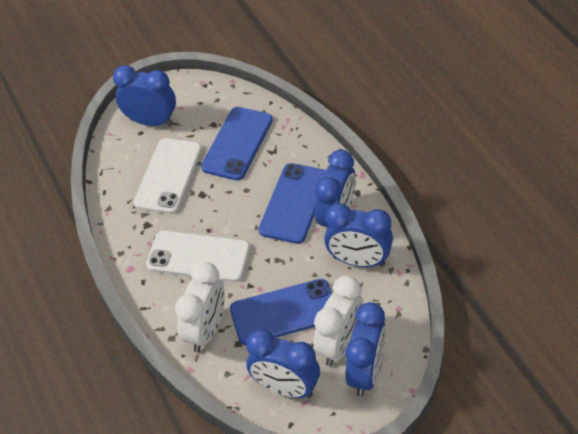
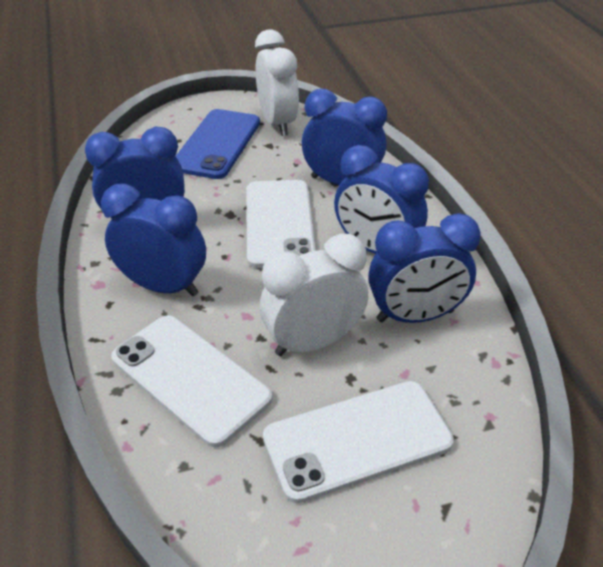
blue phone: 3 -> 1
white phone: 2 -> 3

